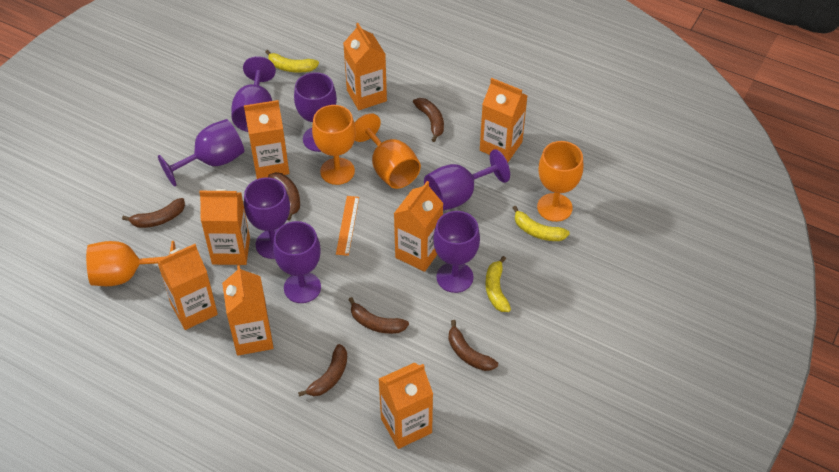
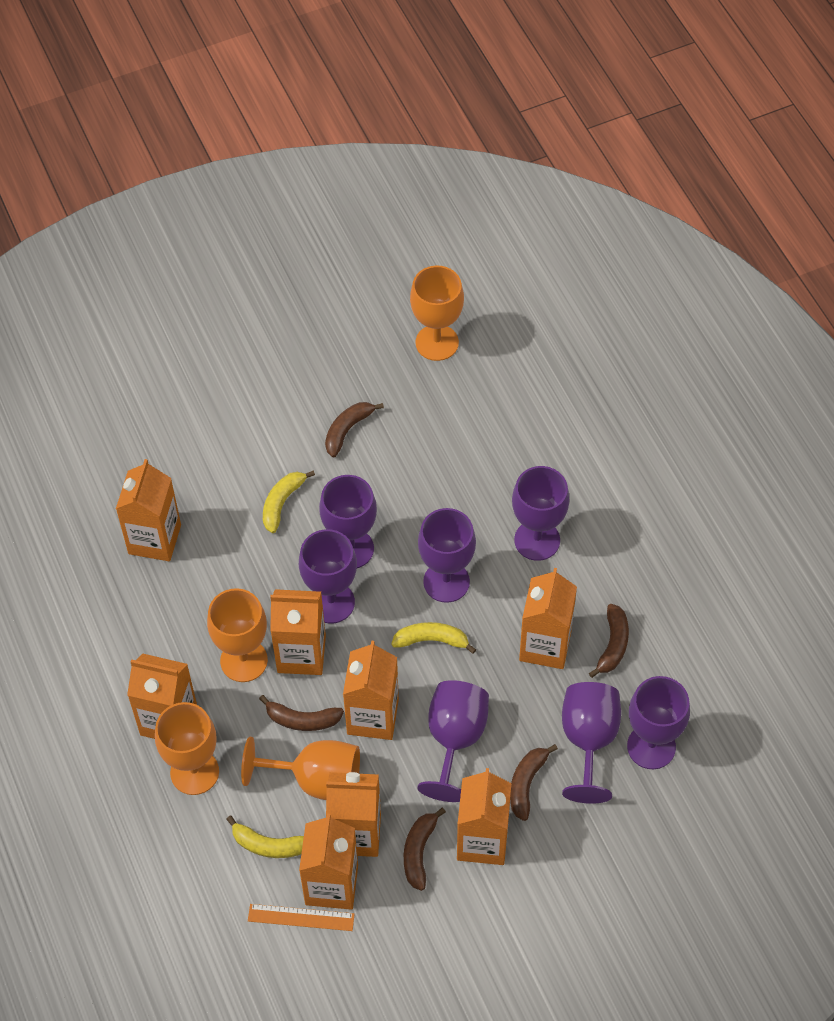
brown banana: 6 -> 5

